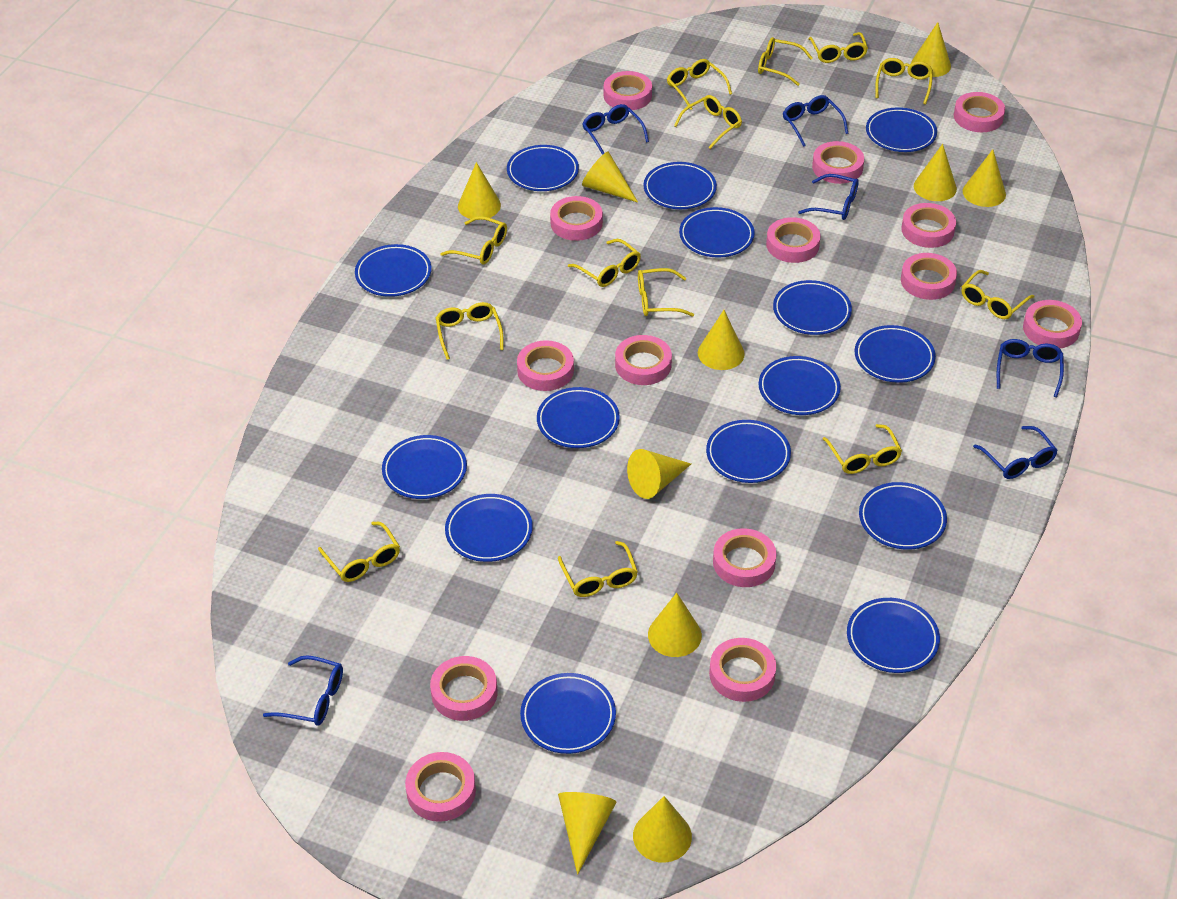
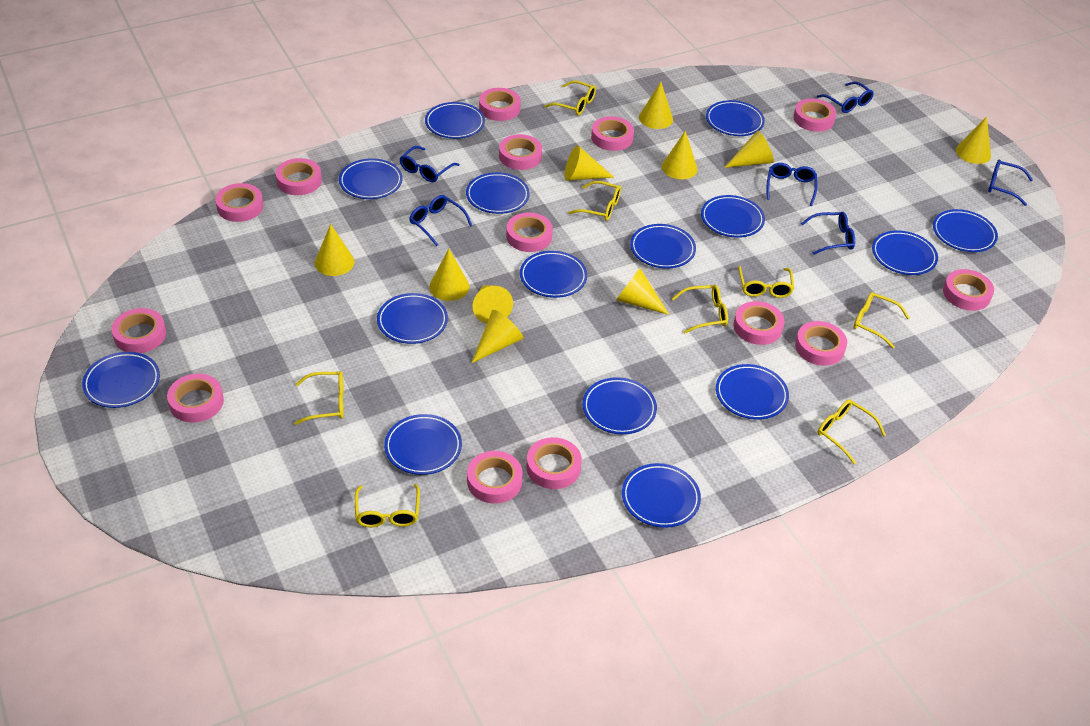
yellow glasses: 13 -> 8

